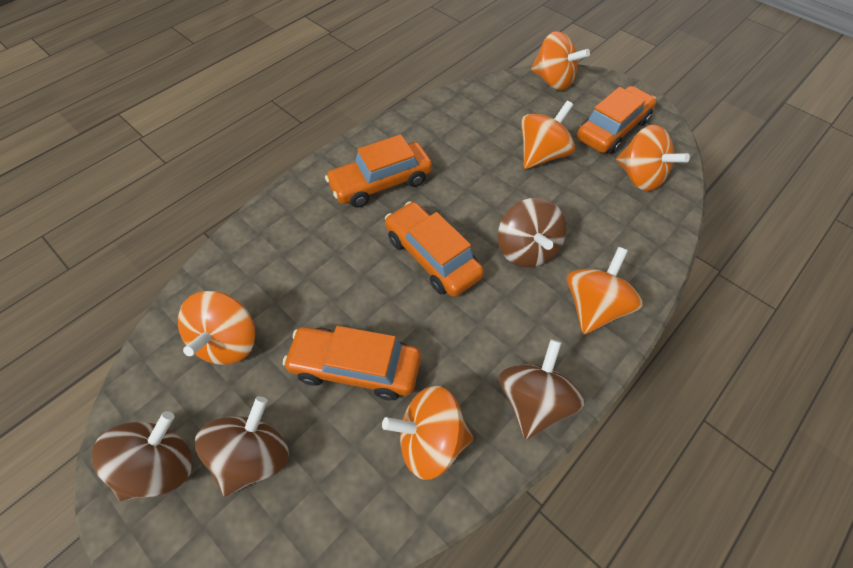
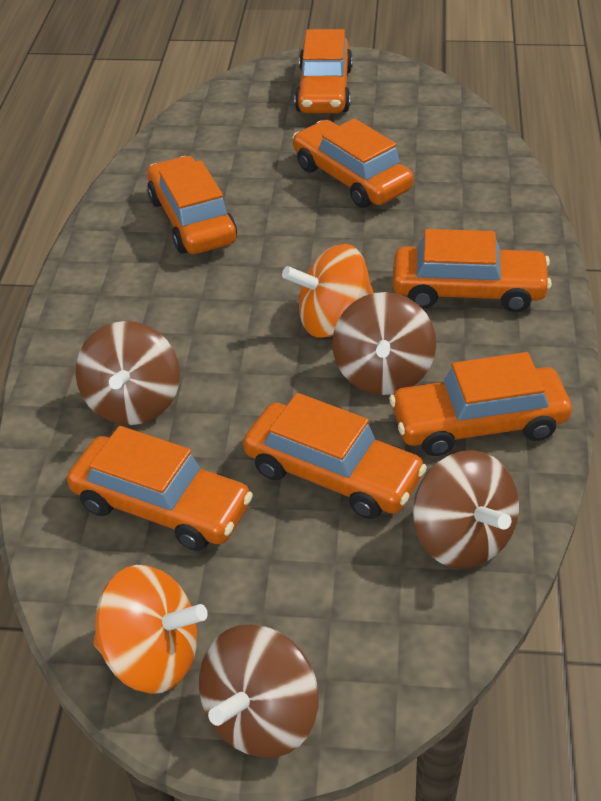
orange car: 4 -> 7
orange spinning top: 6 -> 2

